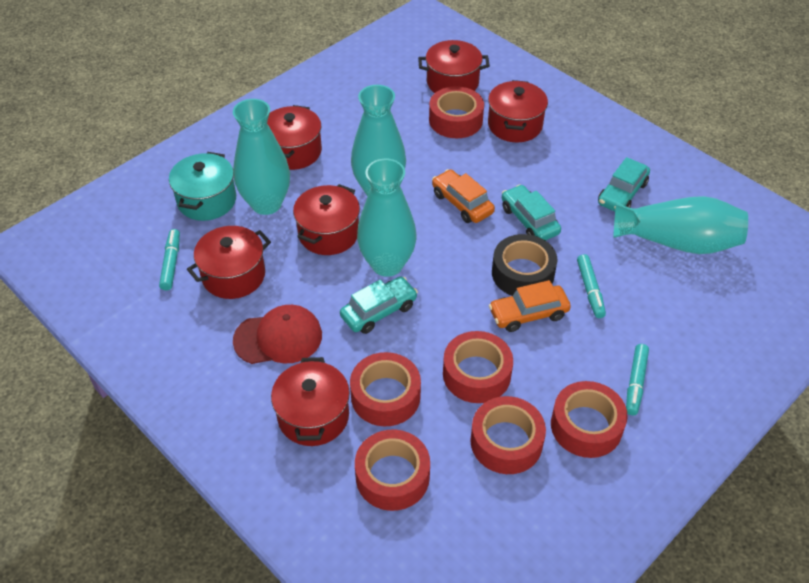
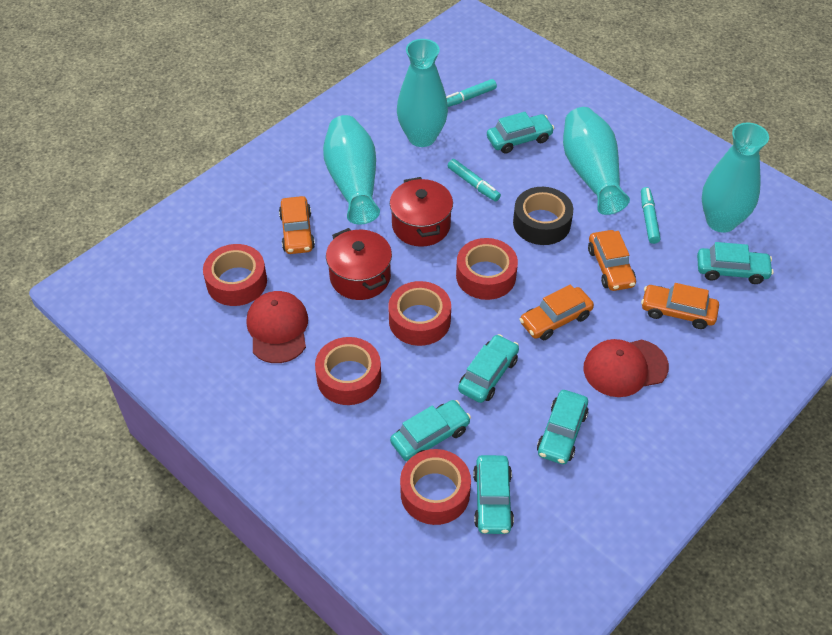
orange car: 2 -> 4
red cap: 1 -> 2
red pot: 6 -> 2
red tape: 6 -> 5
turquoise car: 3 -> 6
turquoise pot: 1 -> 0

